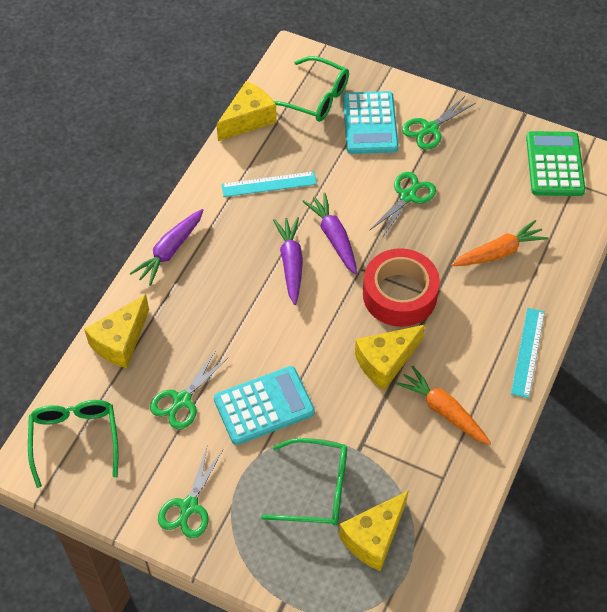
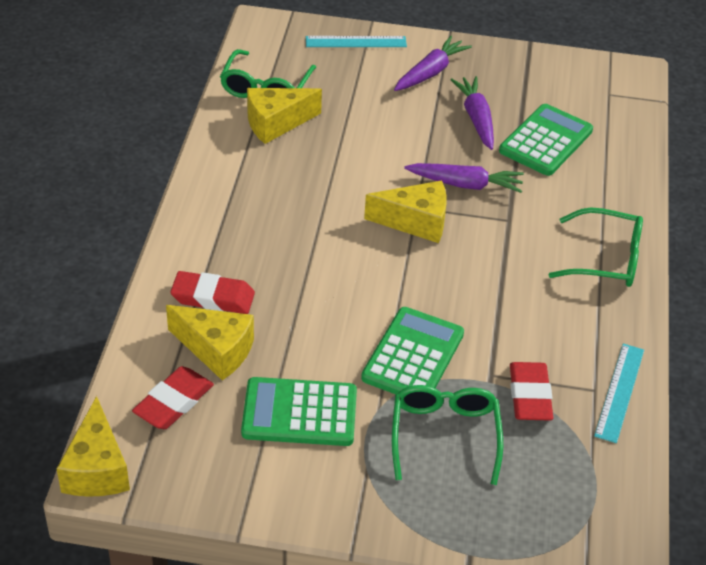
green calculator: 1 -> 3
green scissors: 4 -> 0
orange carrot: 2 -> 0
red eraser: 0 -> 3
red tape: 1 -> 0
turquoise calculator: 2 -> 0

